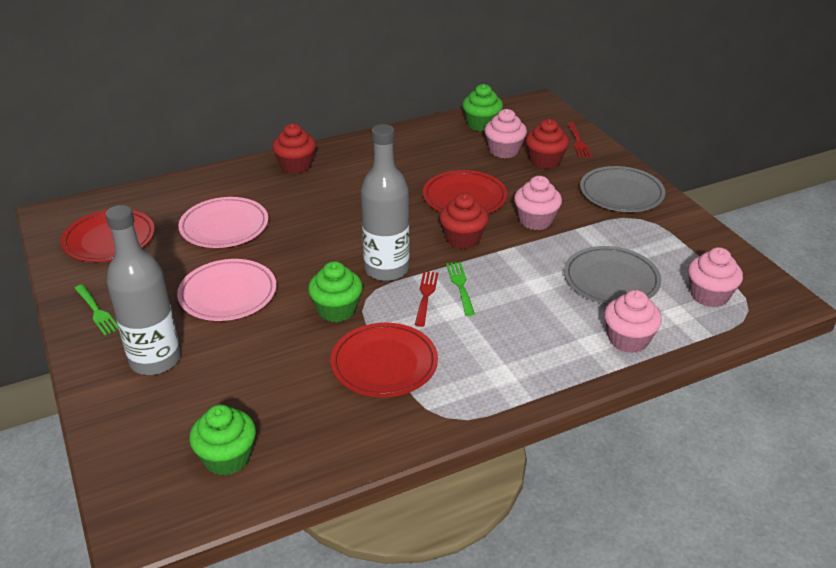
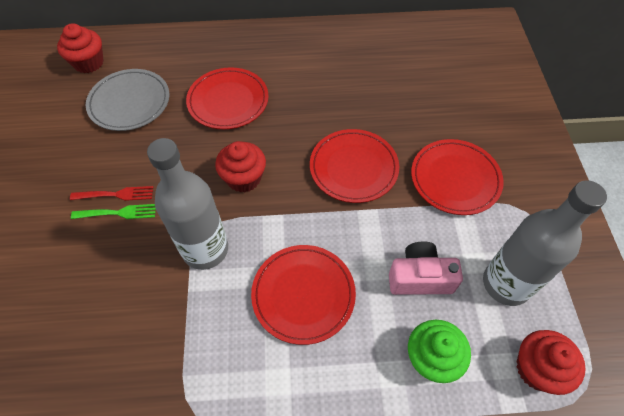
green cupcake: 3 -> 1
green fork: 2 -> 1
grey plate: 2 -> 1
pink camera: 0 -> 1
pink cupcake: 4 -> 0
pink plate: 2 -> 0
red fork: 2 -> 1
red plate: 3 -> 4

